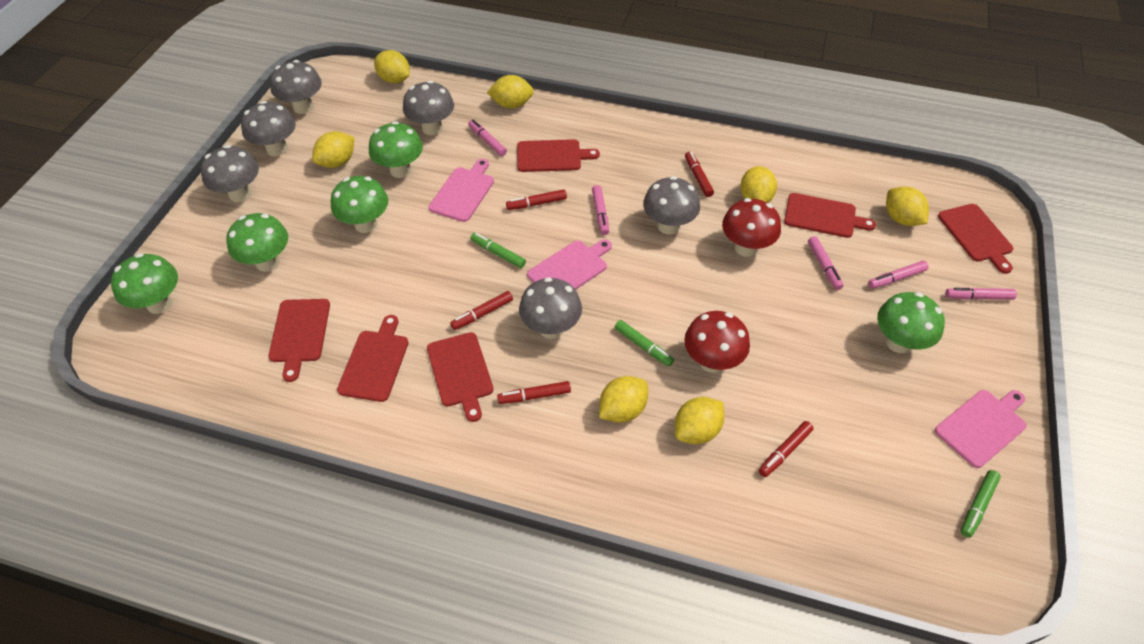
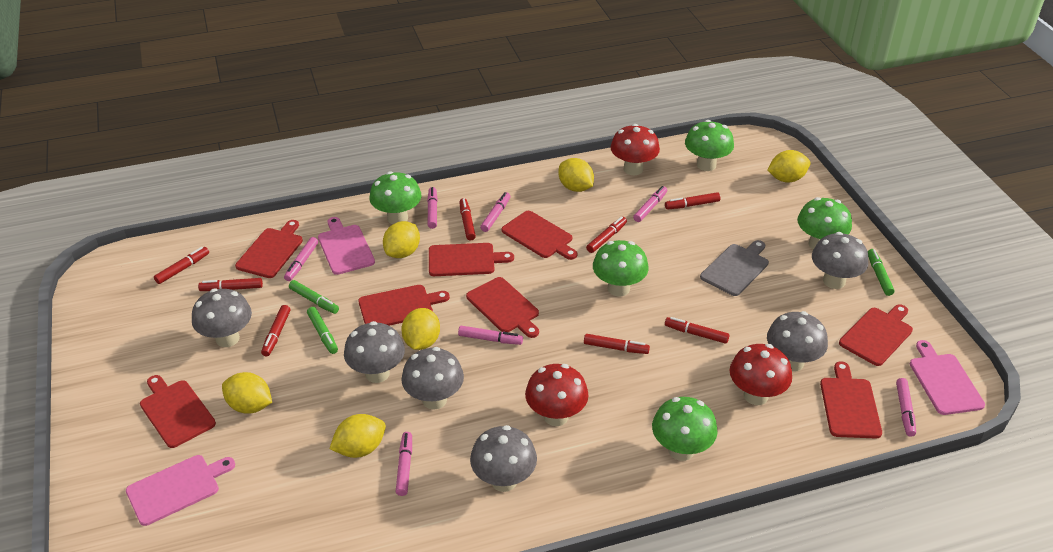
grey cutting board: 0 -> 1
pink marker: 5 -> 7
red cutting board: 6 -> 8
red marker: 5 -> 8
red mushroom: 2 -> 3
yellow lemon: 7 -> 6

